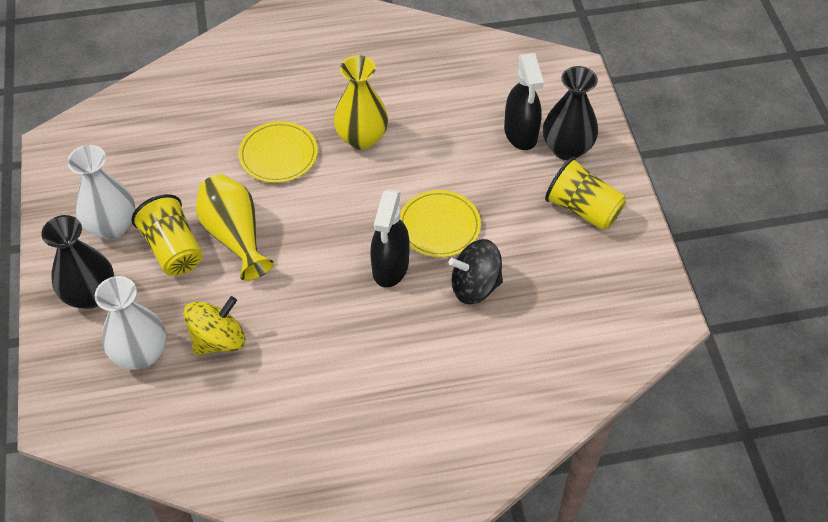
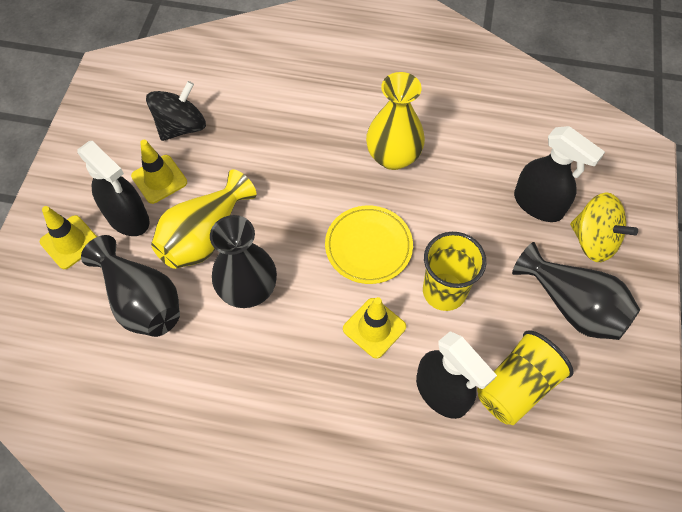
black spray bottle: 2 -> 3
black vase: 2 -> 3
white vase: 2 -> 0
yellow plate: 2 -> 1
yellow traffic cone: 0 -> 3

